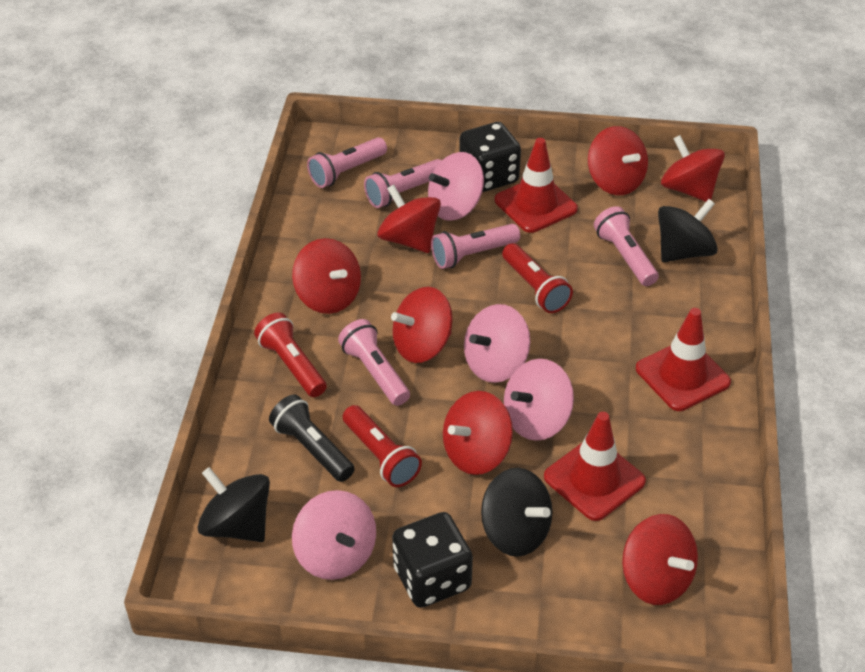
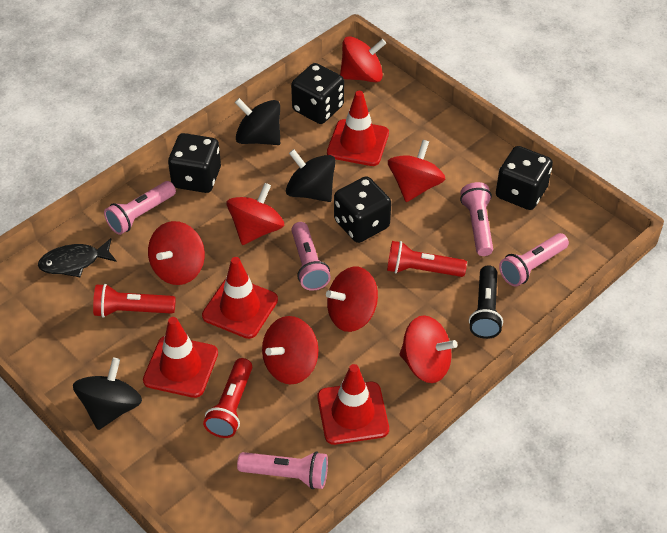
black dice: 2 -> 4
black fish: 0 -> 1
pink spinning top: 4 -> 0
red traffic cone: 3 -> 4

